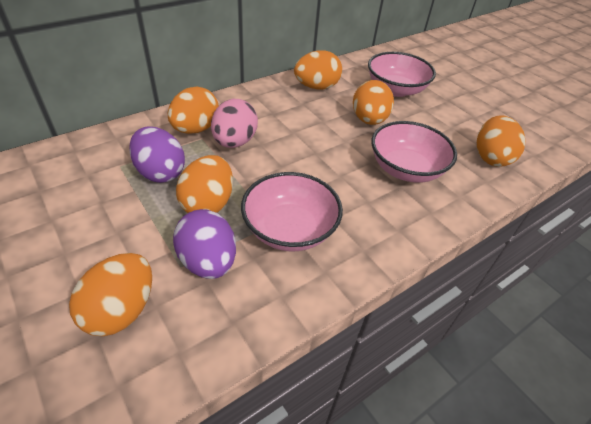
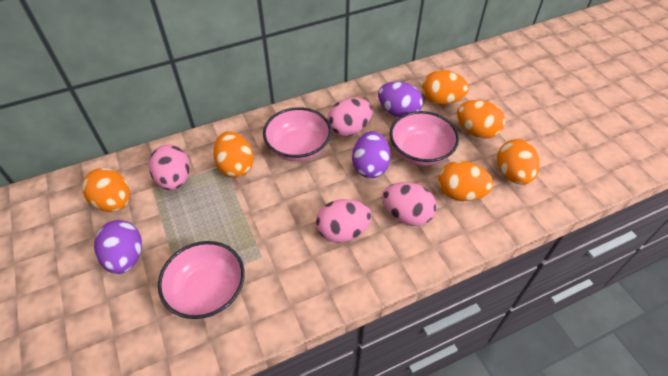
pink egg: 1 -> 4
purple egg: 2 -> 3

